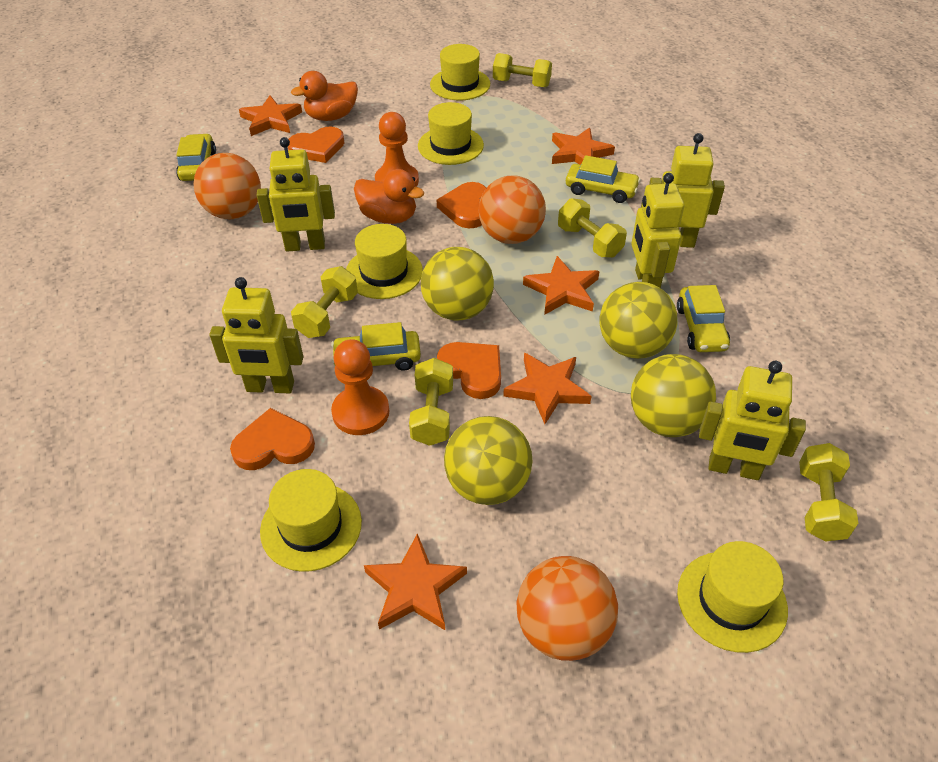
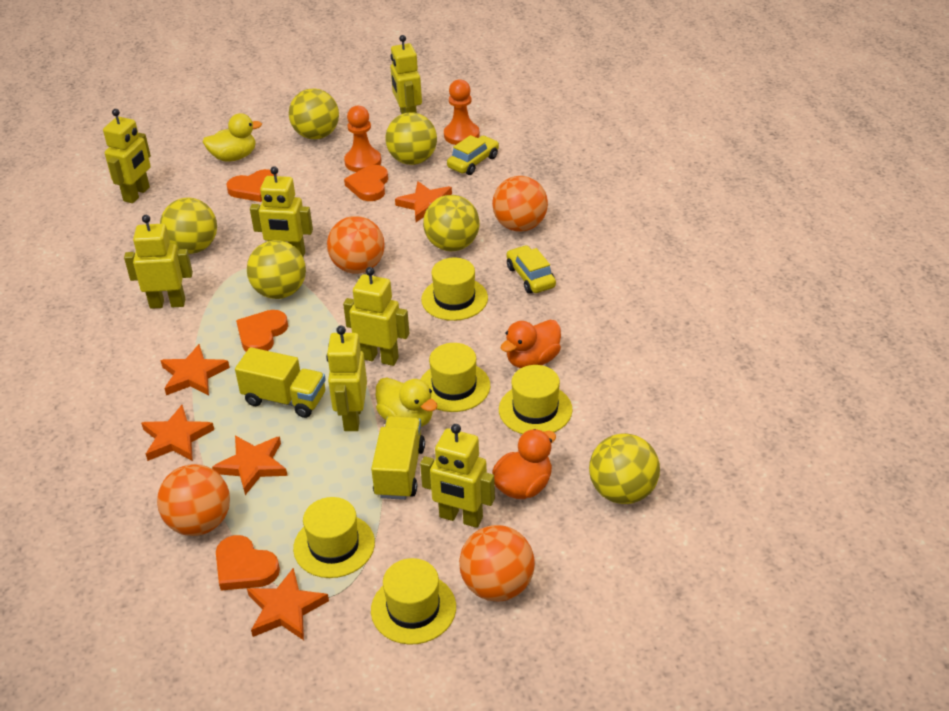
orange ball: 3 -> 4
yellow ball: 4 -> 6
yellow car: 4 -> 2
yellow duck: 0 -> 2
yellow dumbbell: 5 -> 0
yellow robot: 5 -> 7
yellow truck: 0 -> 2

